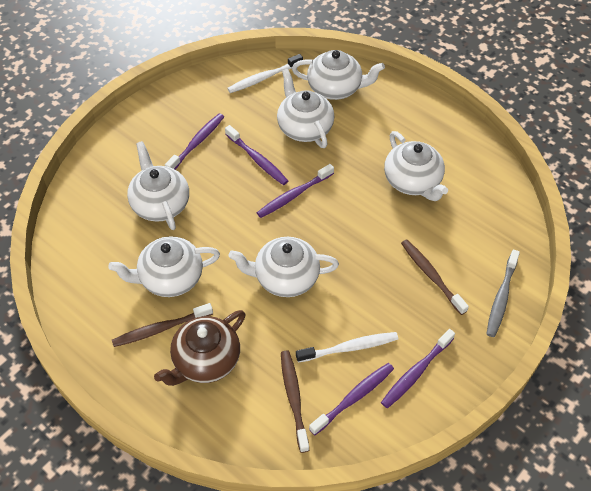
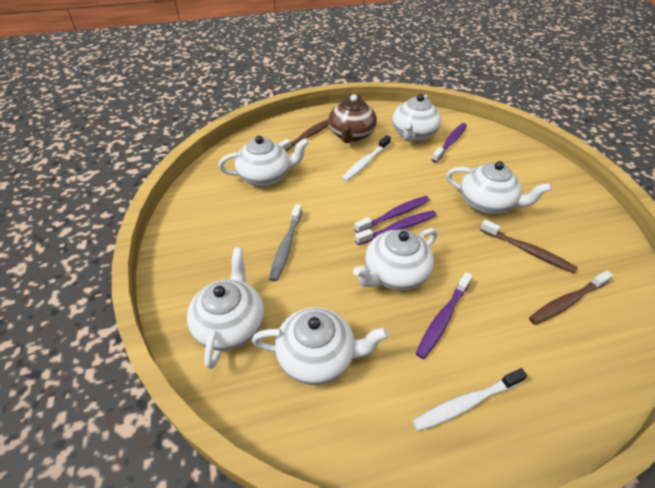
purple toothbrush: 5 -> 4

